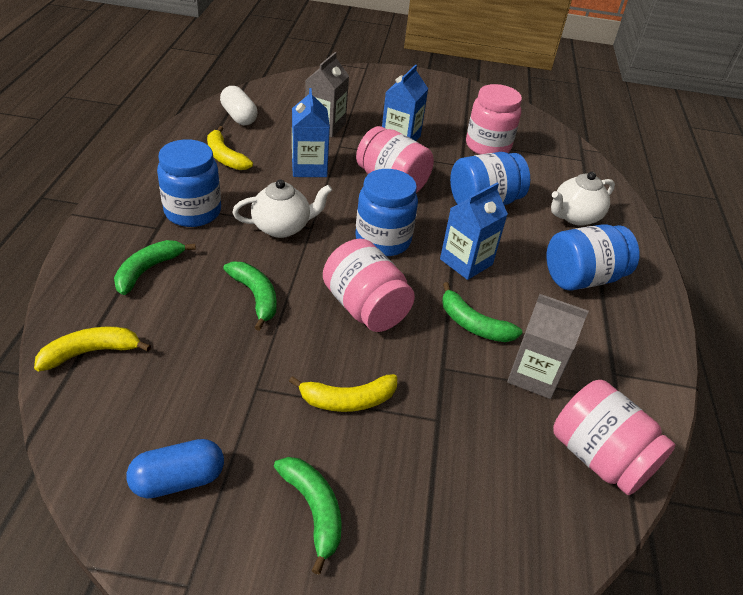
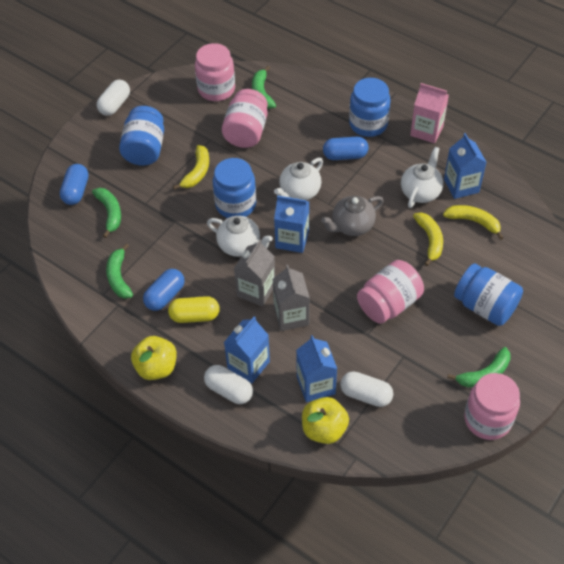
blue capsule: 1 -> 3
blue carton: 3 -> 4
grey teapot: 0 -> 1
pink carton: 0 -> 1
white capsule: 1 -> 3
white teapot: 2 -> 3
yellow apple: 0 -> 2
yellow capsule: 0 -> 1

